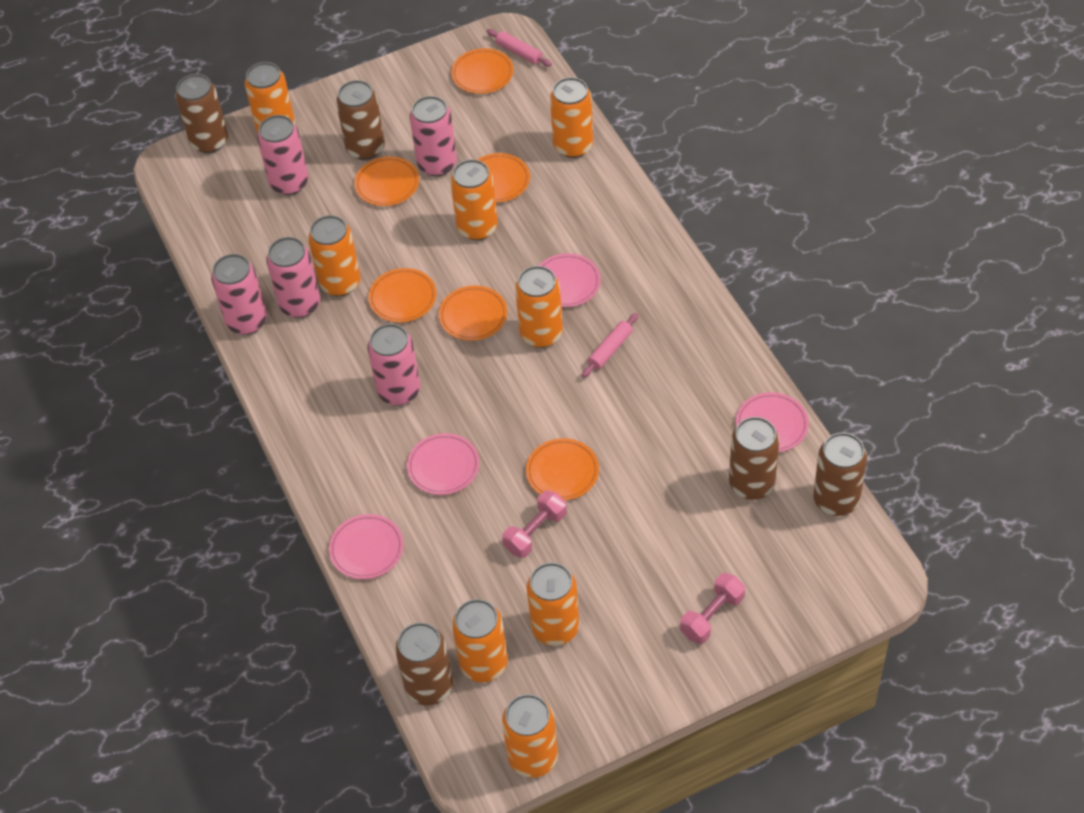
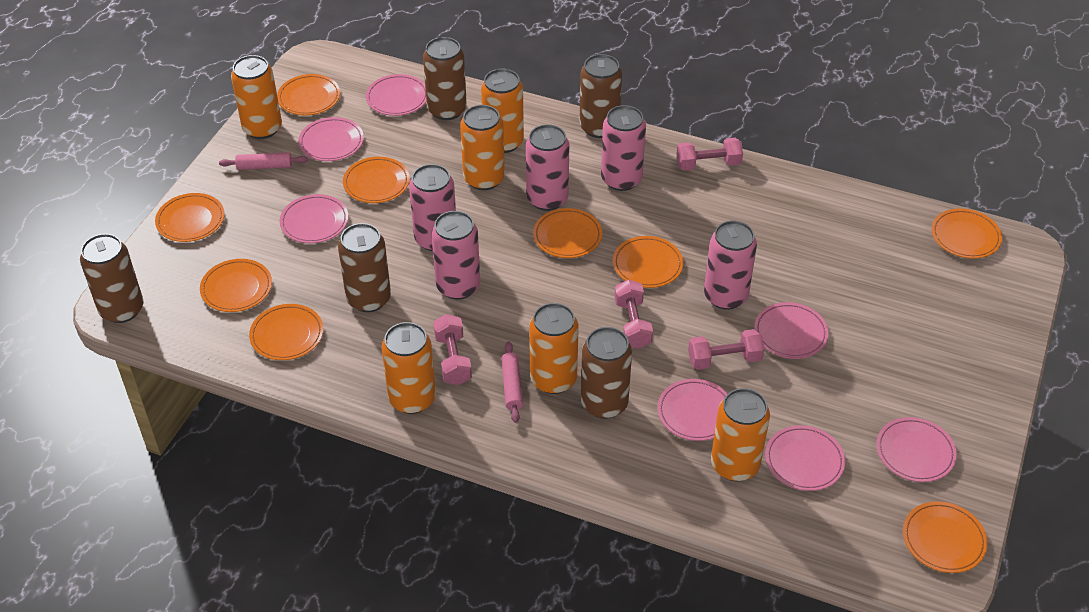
orange can: 8 -> 6
orange plate: 6 -> 9
pink dumbbell: 2 -> 4
pink plate: 4 -> 7

